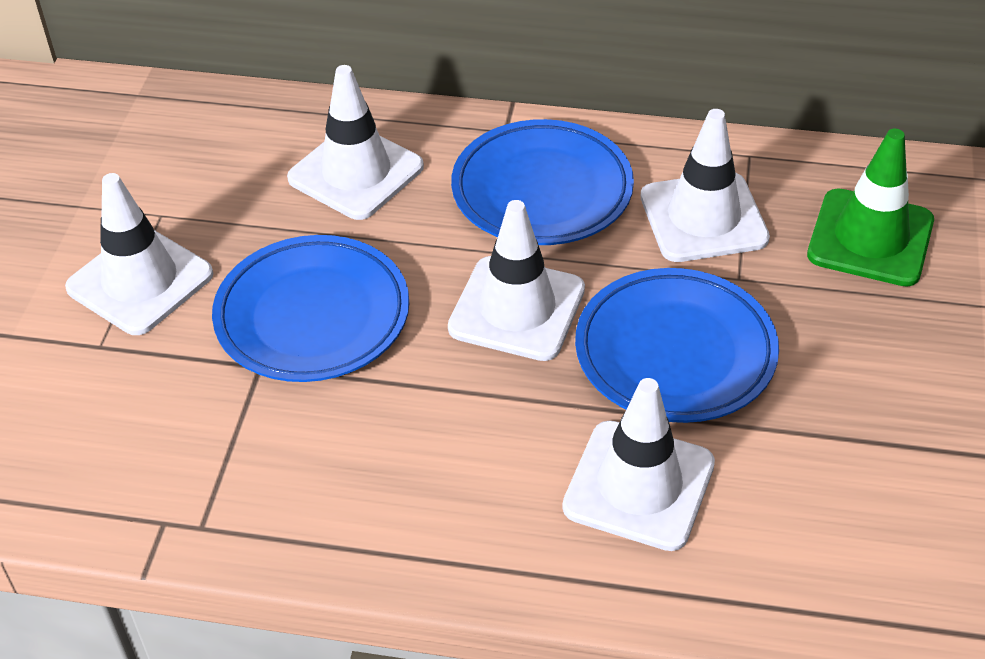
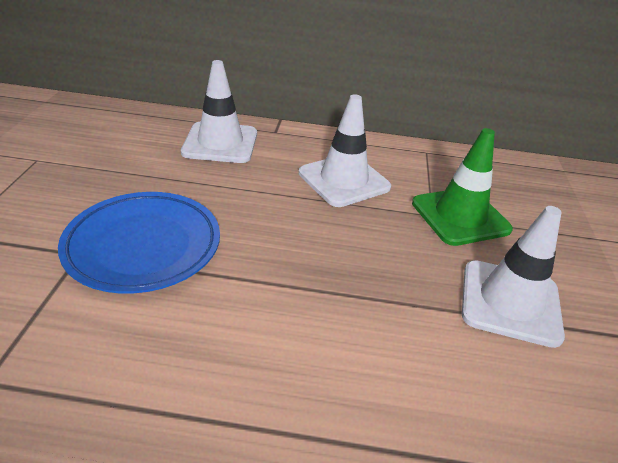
blue plate: 3 -> 1
white traffic cone: 5 -> 3

